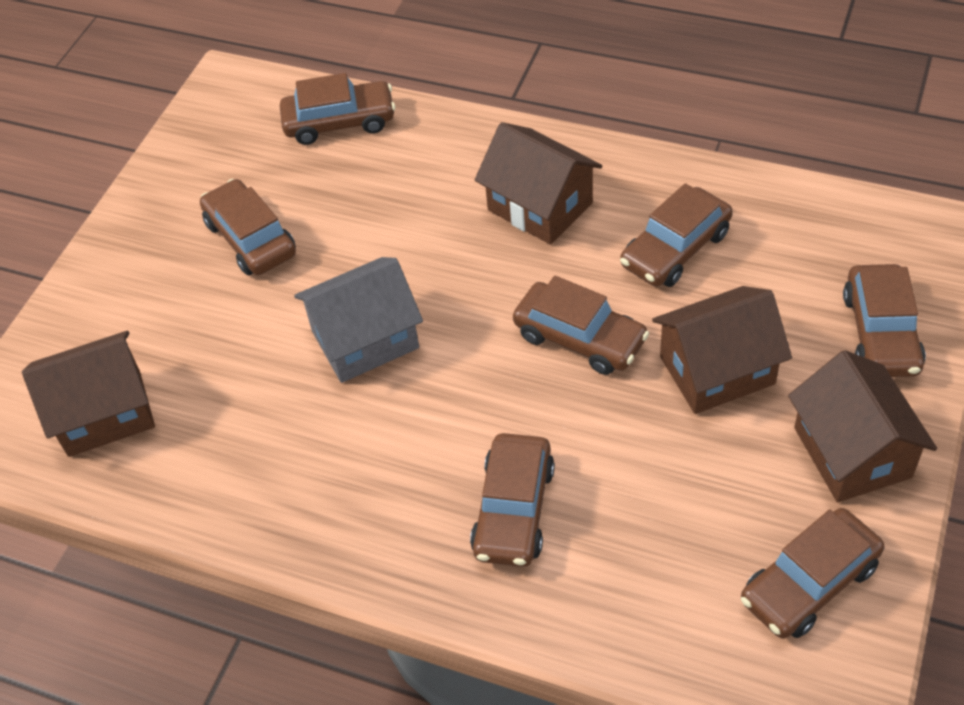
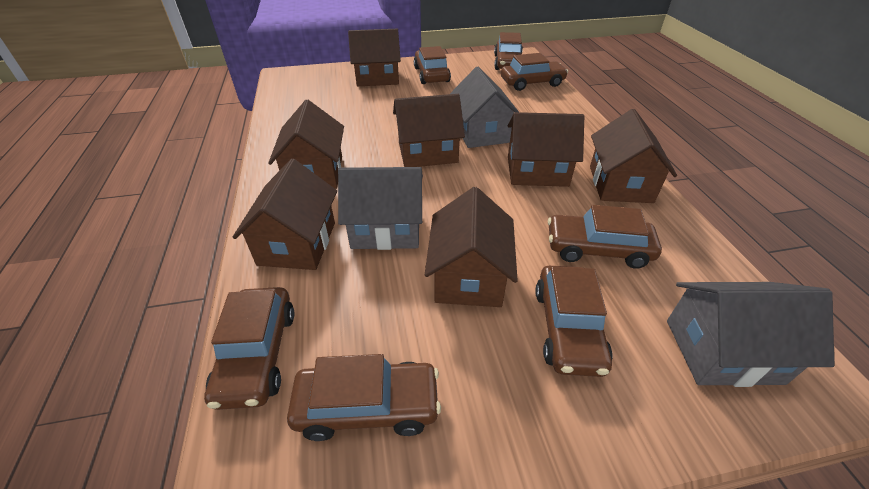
brown house: 4 -> 7
grey house: 1 -> 3

